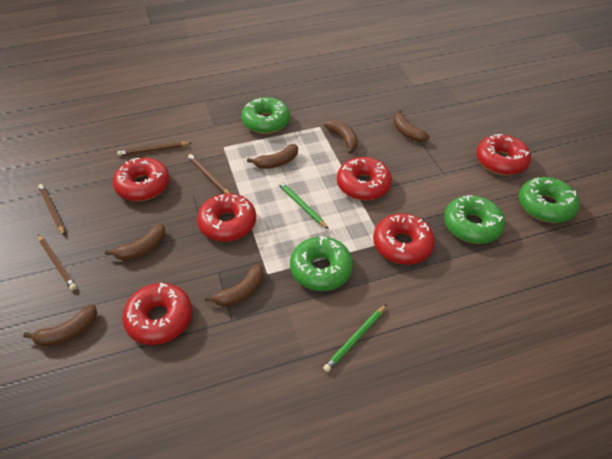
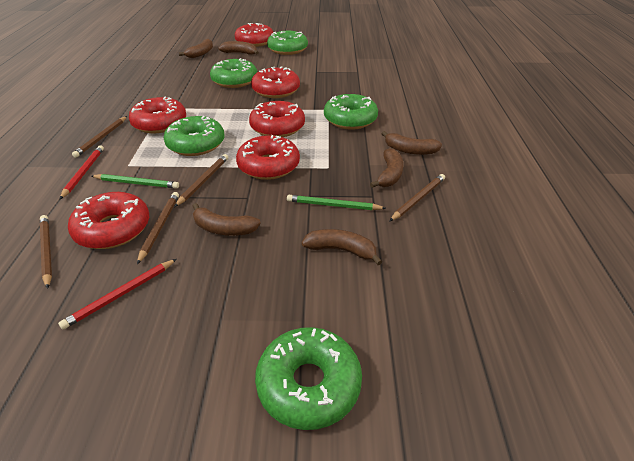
brown pencil: 4 -> 5
green donut: 4 -> 5
red pencil: 0 -> 2

